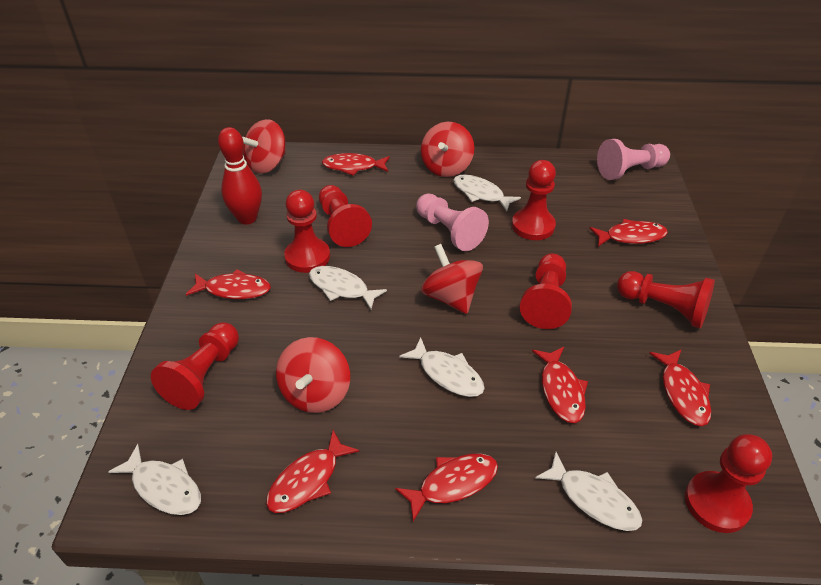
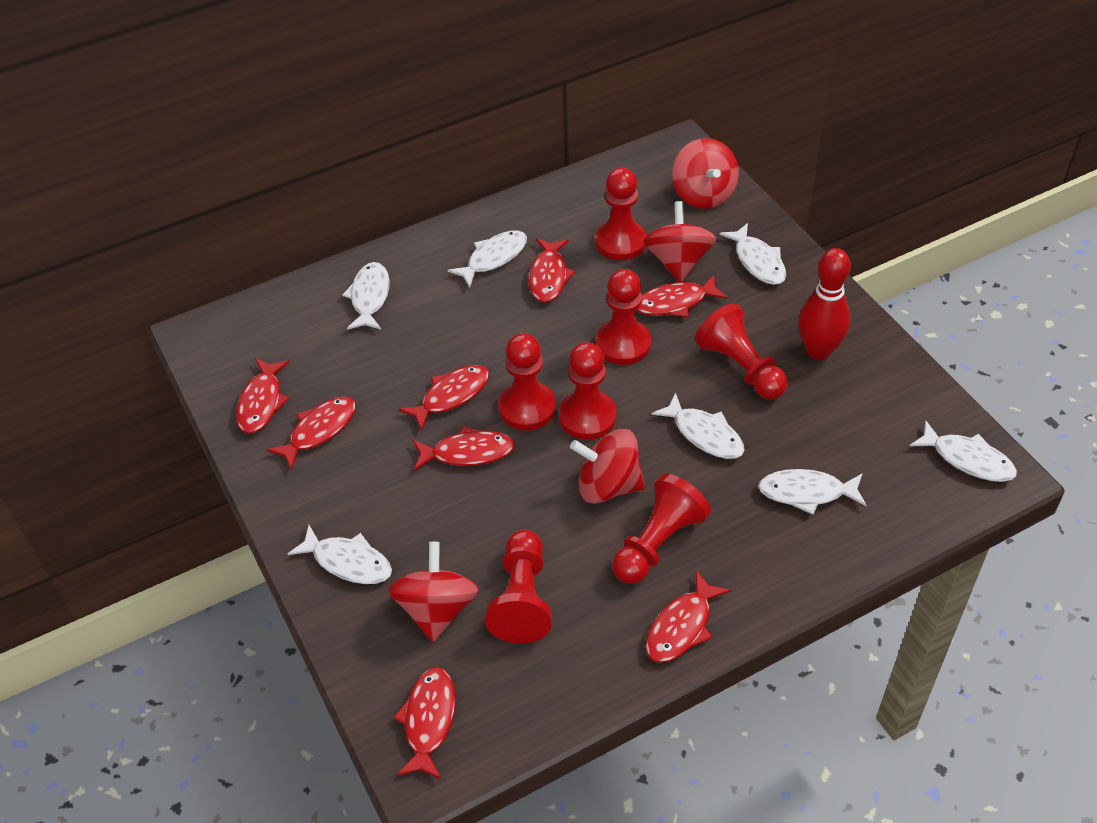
pink pawn: 2 -> 0
red fish: 7 -> 8
white fish: 5 -> 7

